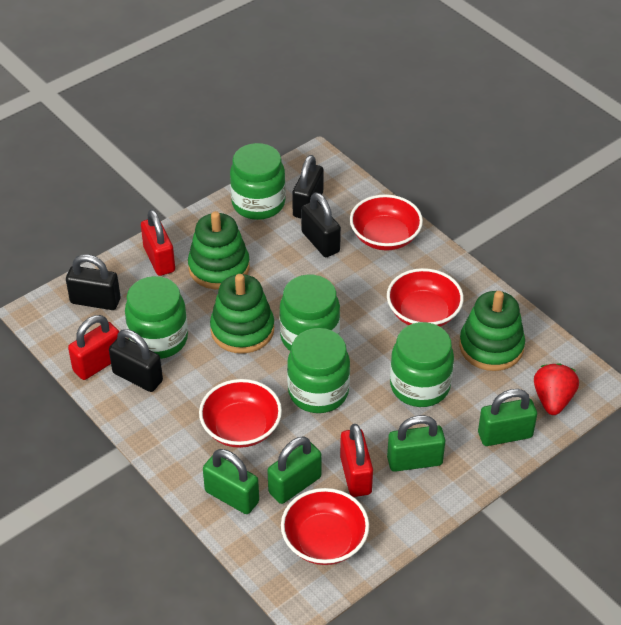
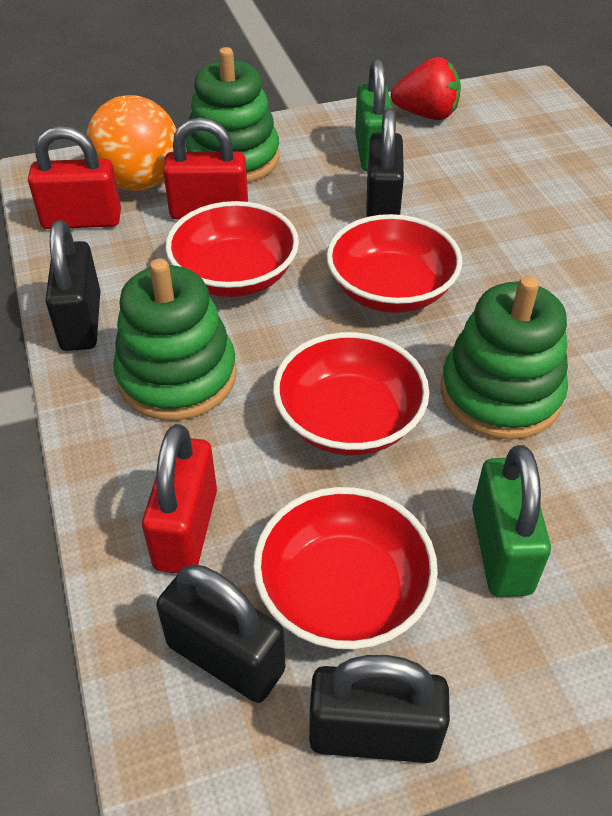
green jar: 5 -> 0
green padlock: 4 -> 2
orange ball: 0 -> 1

